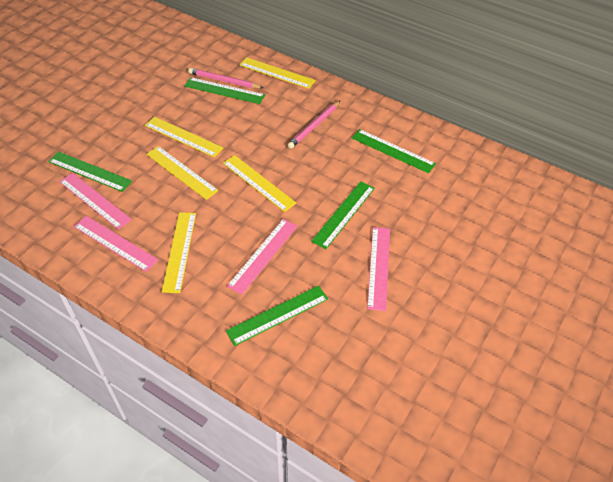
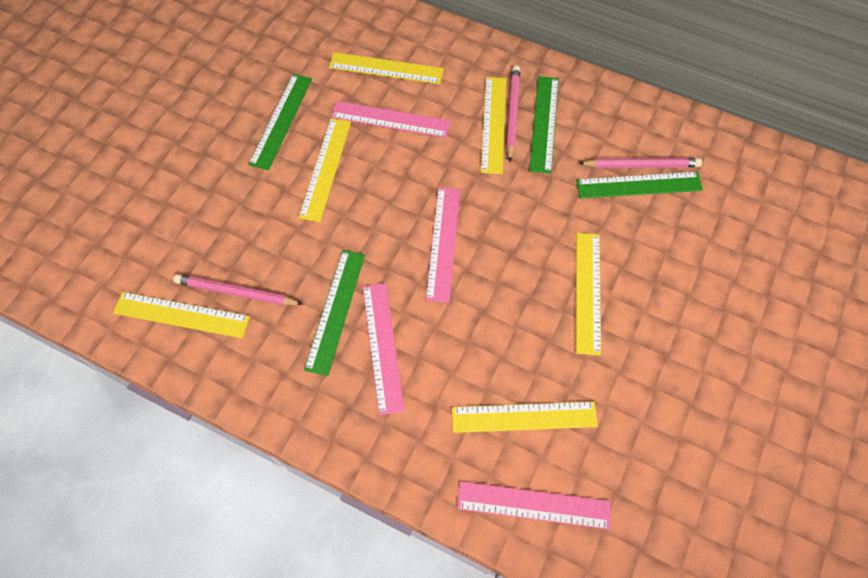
green ruler: 5 -> 4
pink pencil: 2 -> 3
yellow ruler: 5 -> 6

